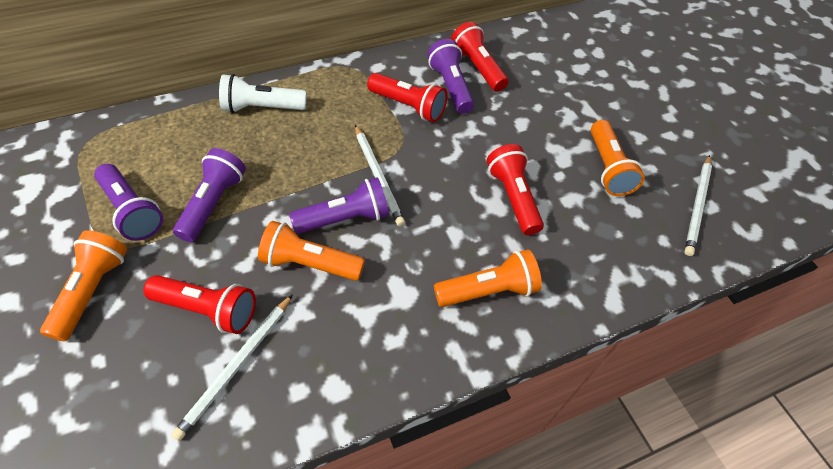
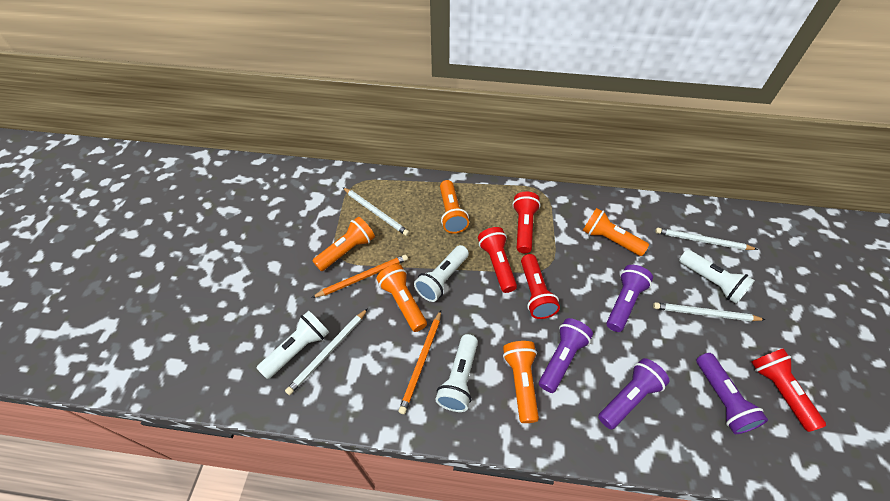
orange flashlight: 4 -> 5
orange pencil: 0 -> 2
white flashlight: 1 -> 4
white pencil: 3 -> 4

